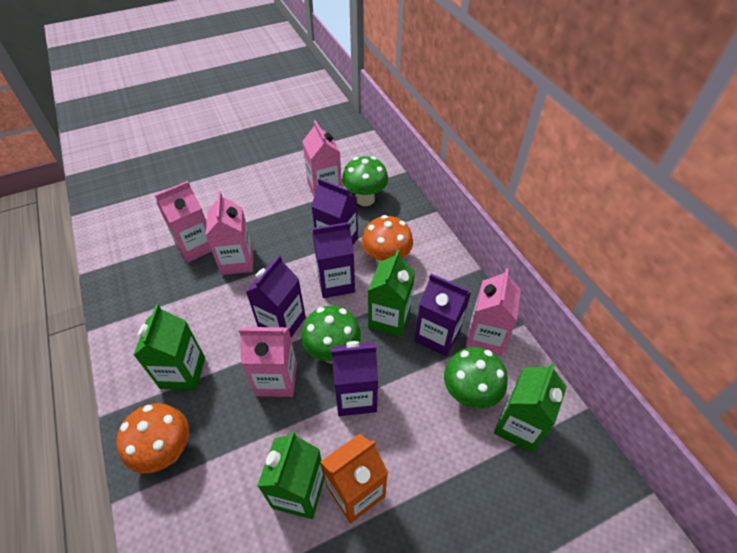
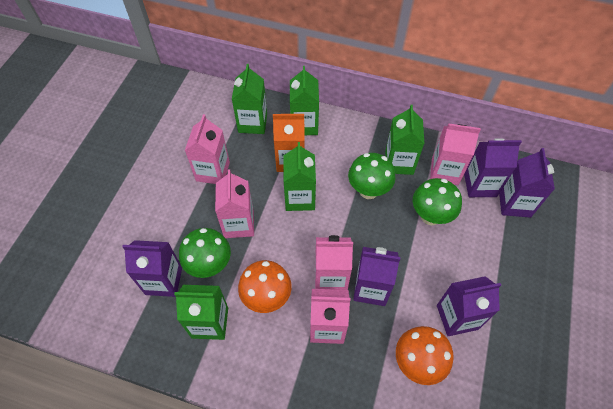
green carton: 4 -> 5

